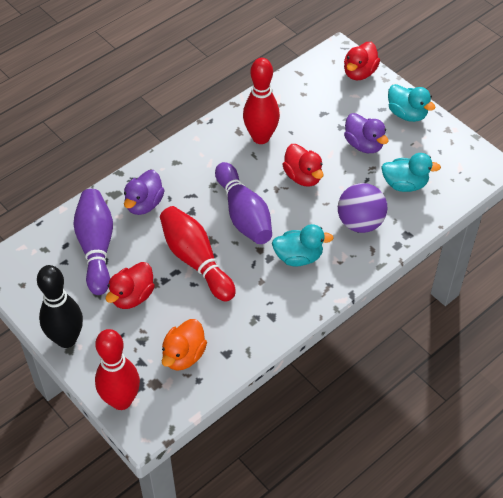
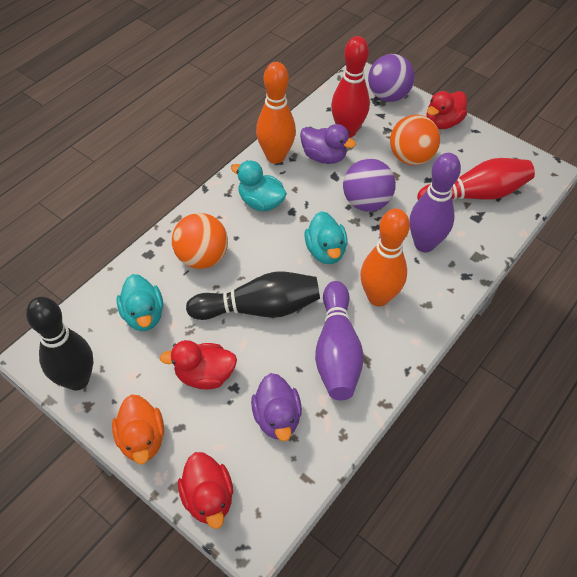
black bowling pin: 1 -> 2
orange ball: 0 -> 2
orange bowling pin: 0 -> 2
purple ball: 1 -> 2
red bowling pin: 3 -> 2

